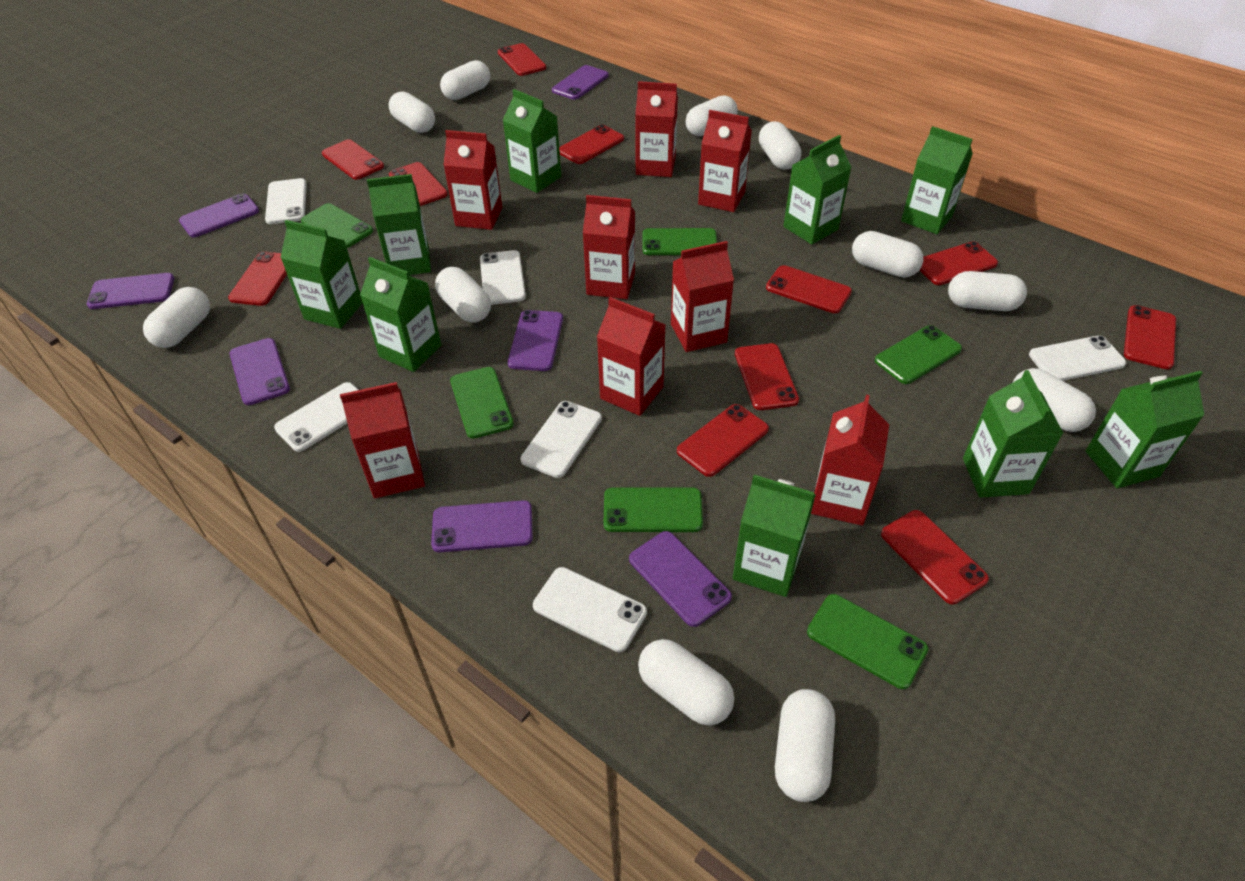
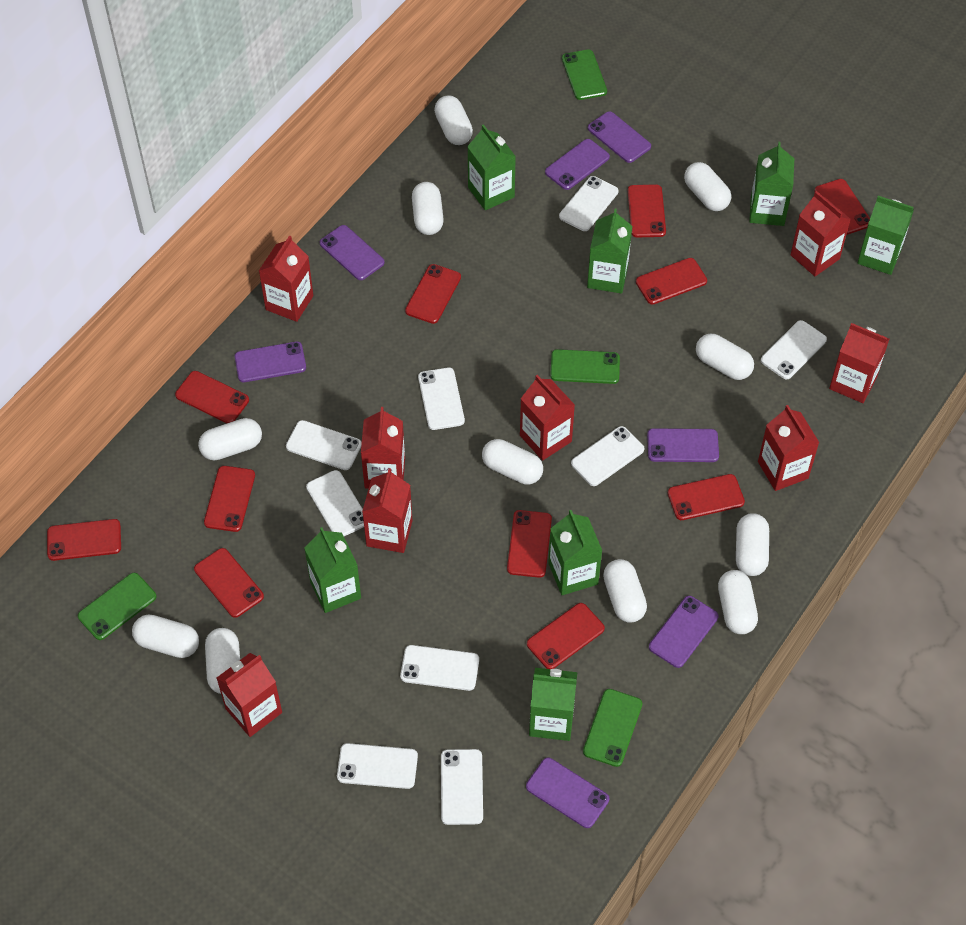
green carton: 9 -> 7
green phone: 6 -> 4
white phone: 6 -> 9

